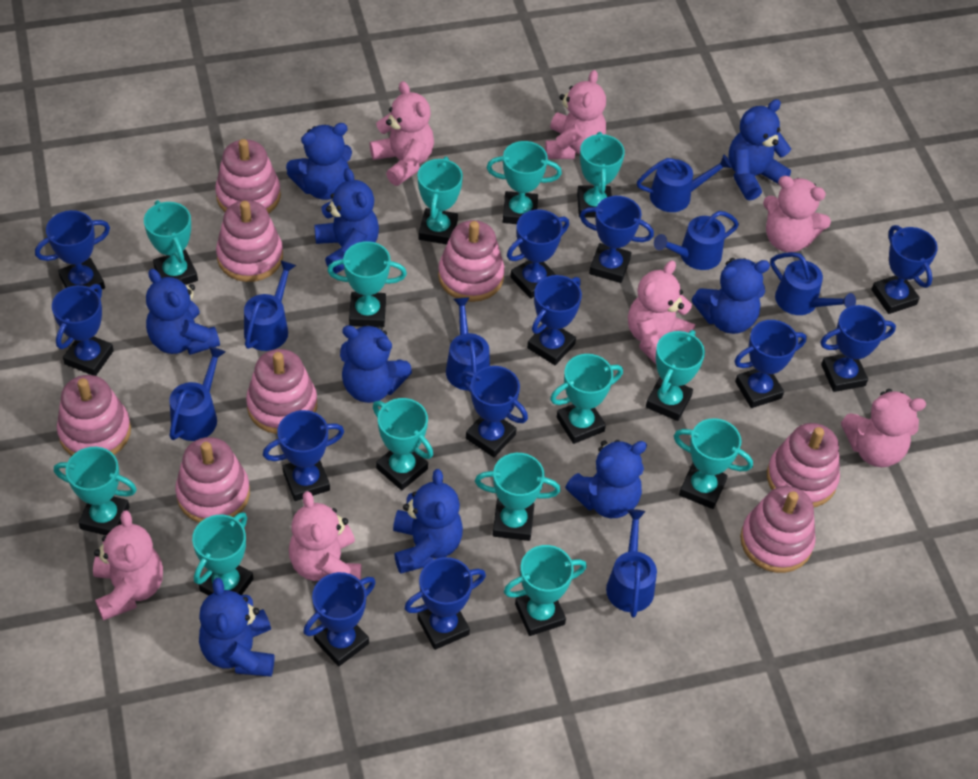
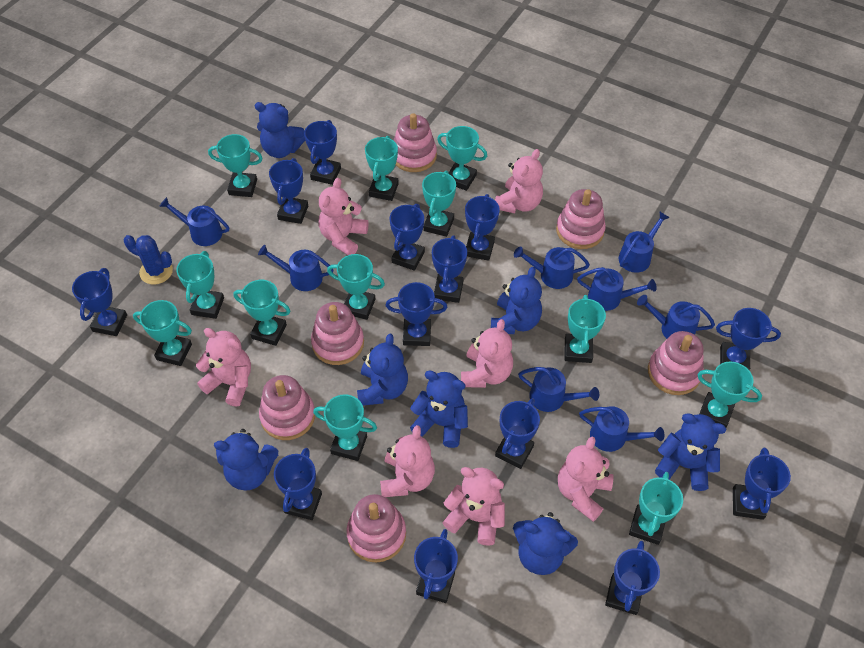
blue cactus: 0 -> 1
blue teddy bear: 9 -> 7
blue trophy: 12 -> 13
blue watering can: 7 -> 8
pink stacking toy: 8 -> 6
turquoise trophy: 13 -> 12

